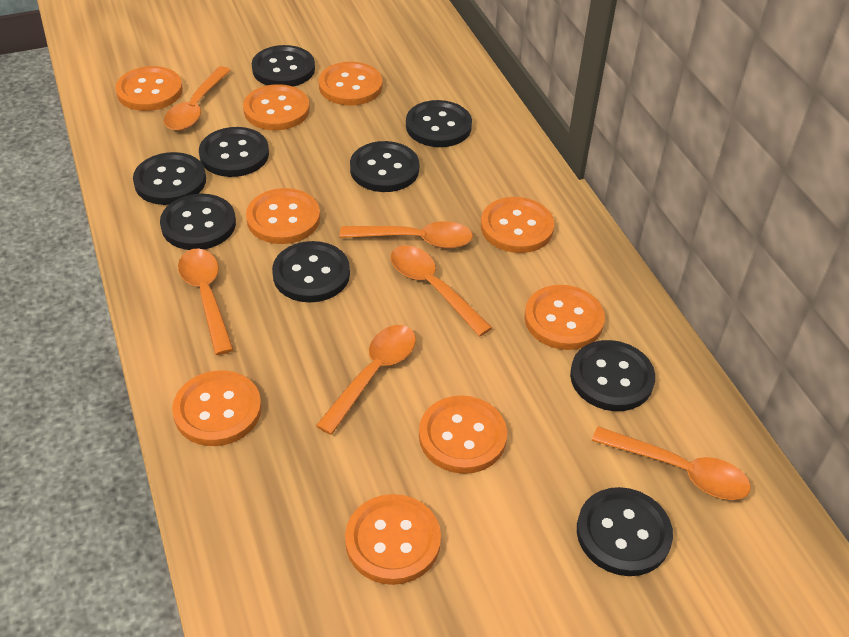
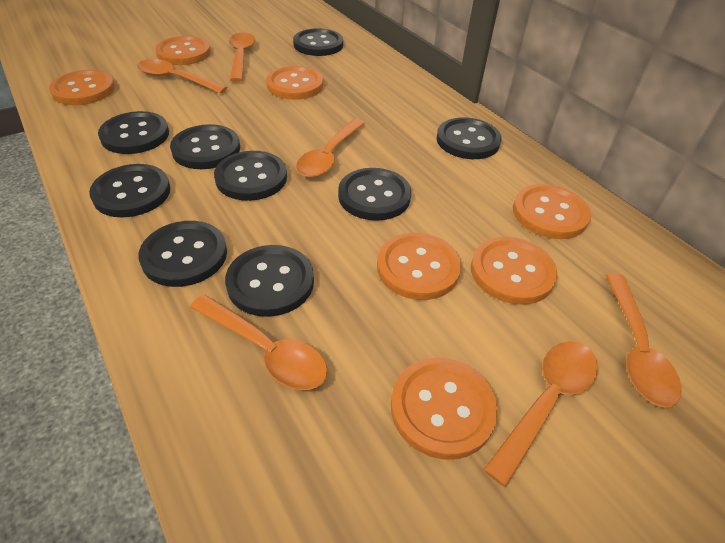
orange button: 9 -> 7

